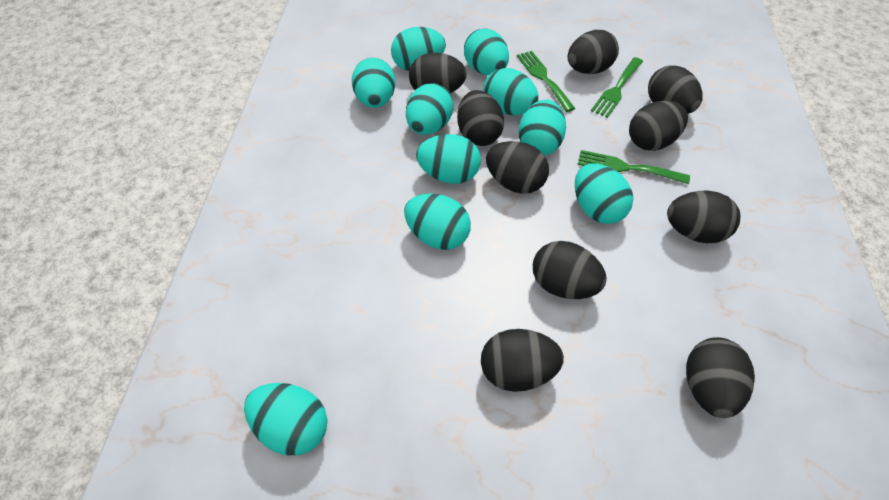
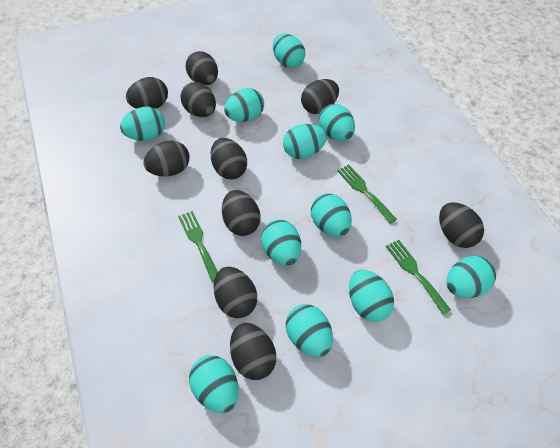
turquoise egg: 10 -> 11

